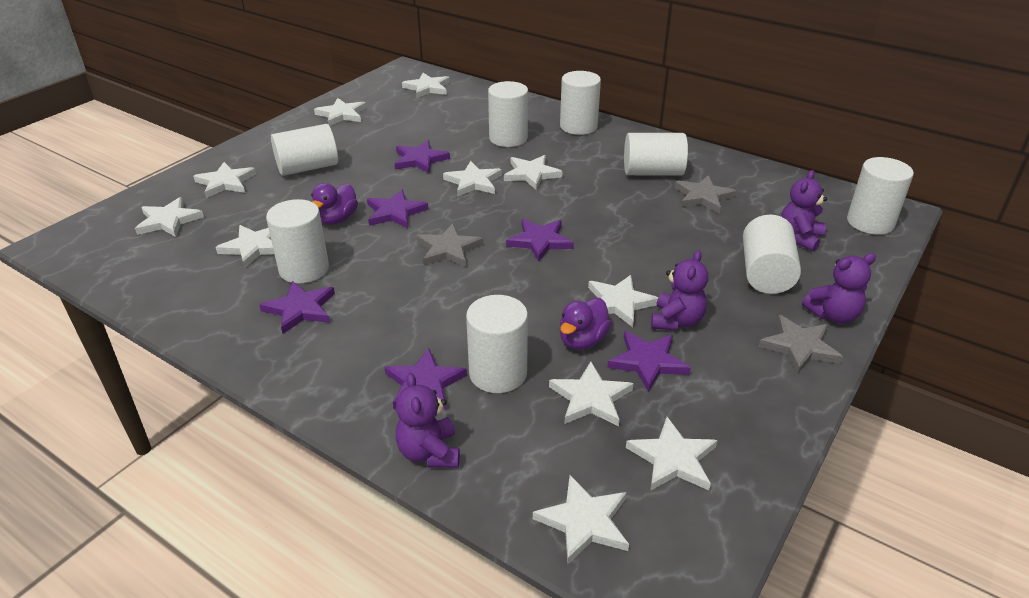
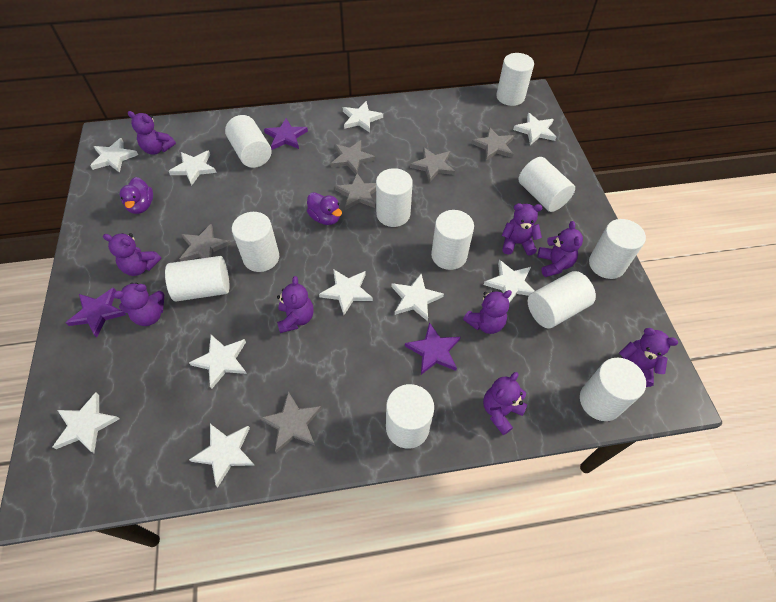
grey star: 3 -> 6
purple star: 6 -> 3
purple teddy bear: 4 -> 9
white cylinder: 8 -> 11
white star: 11 -> 10

